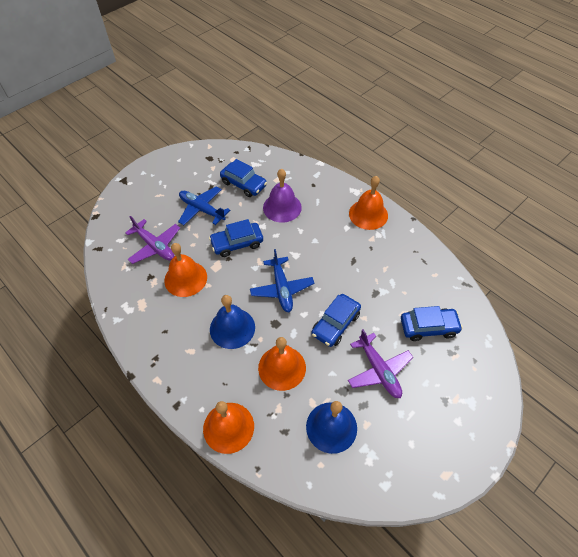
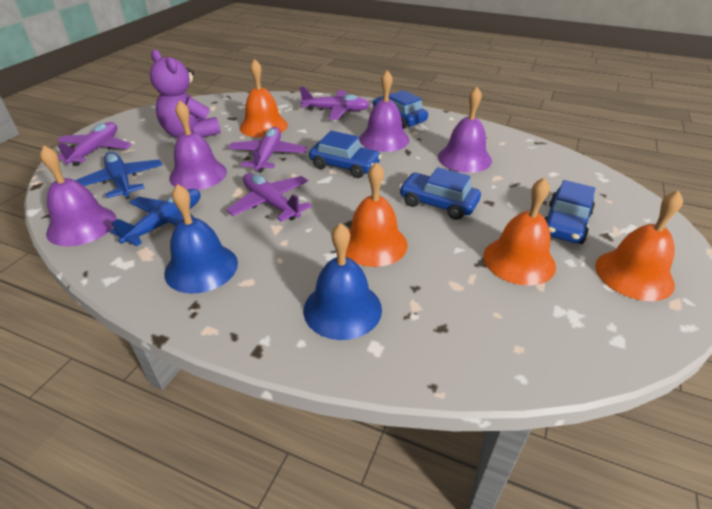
purple bell: 1 -> 4
purple plane: 2 -> 4
purple teddy bear: 0 -> 1

